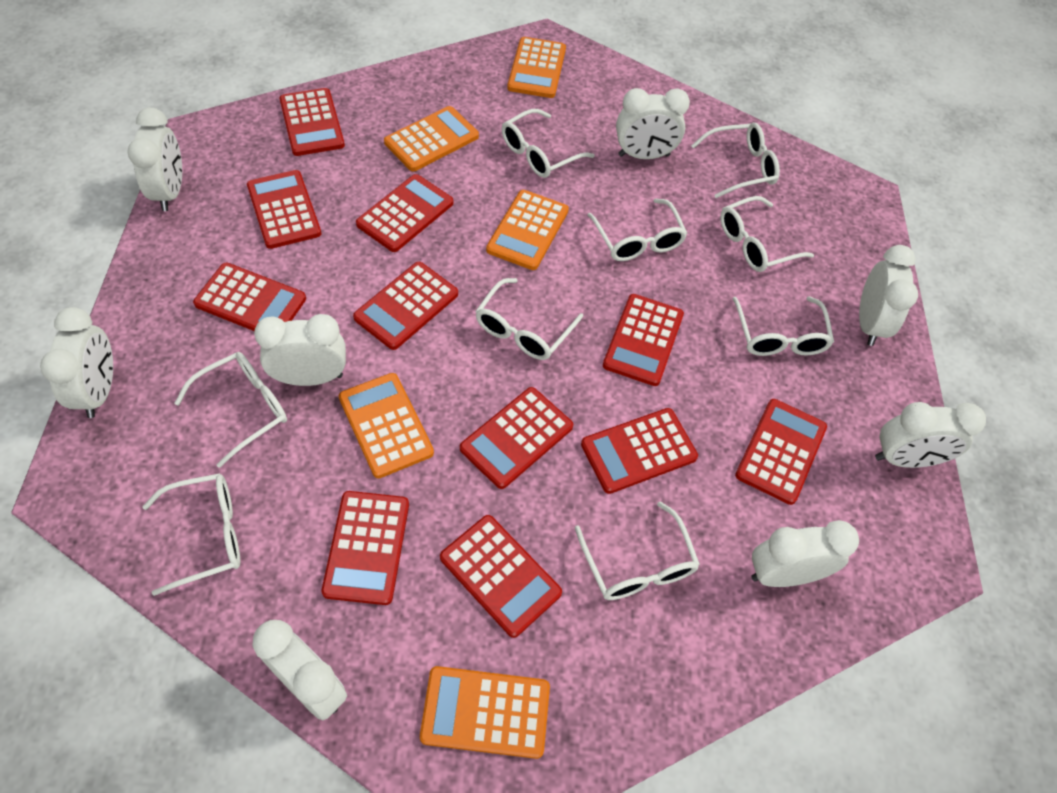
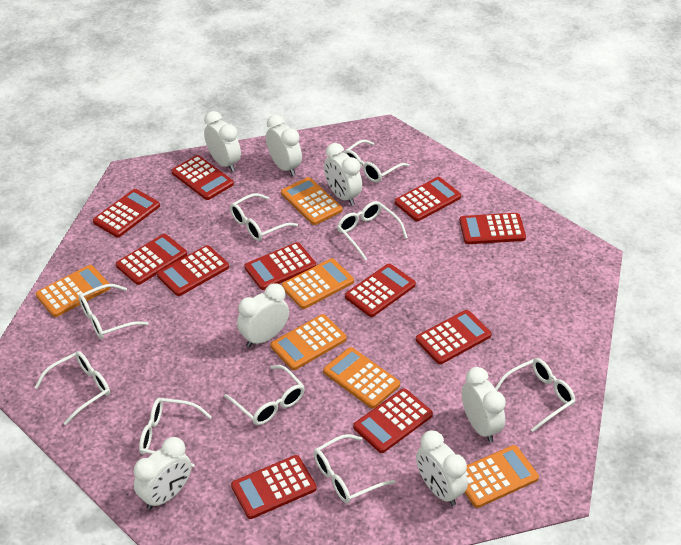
orange calculator: 5 -> 6
white clock: 8 -> 7

